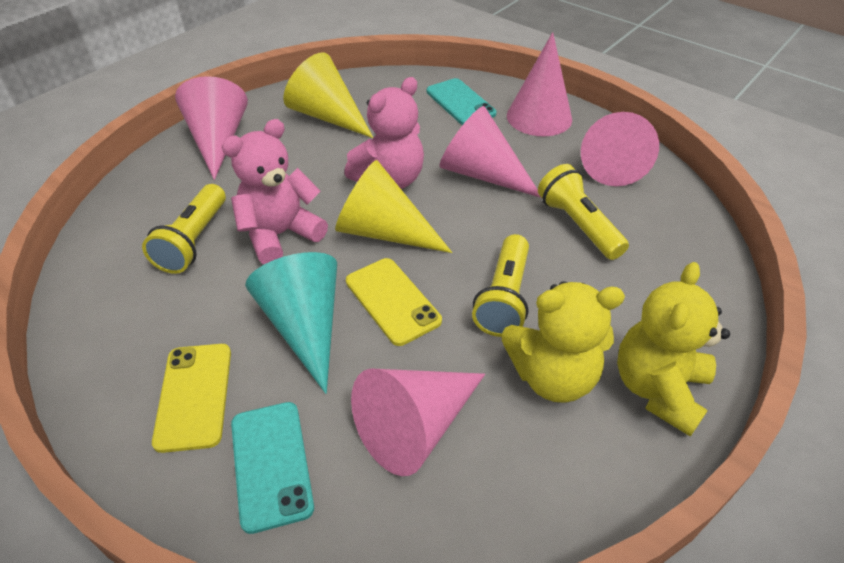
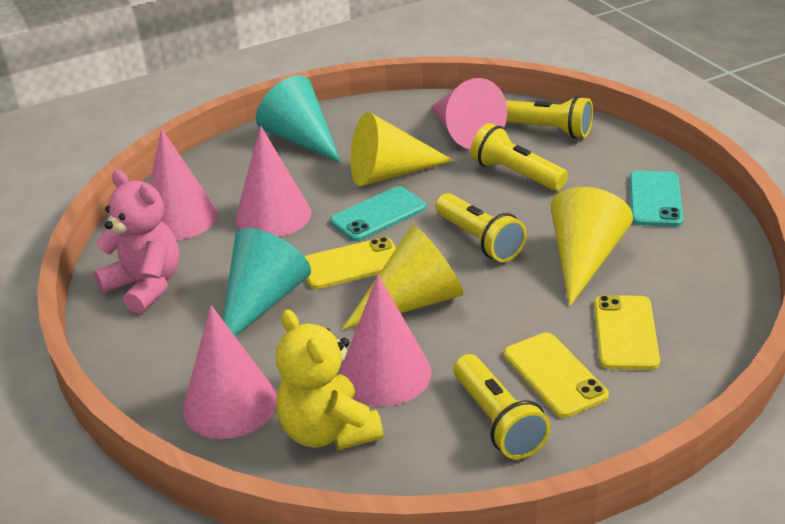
pink teddy bear: 2 -> 1
turquoise cone: 1 -> 2
yellow cone: 2 -> 3
yellow flashlight: 3 -> 4
yellow phone: 2 -> 3
yellow teddy bear: 2 -> 1

